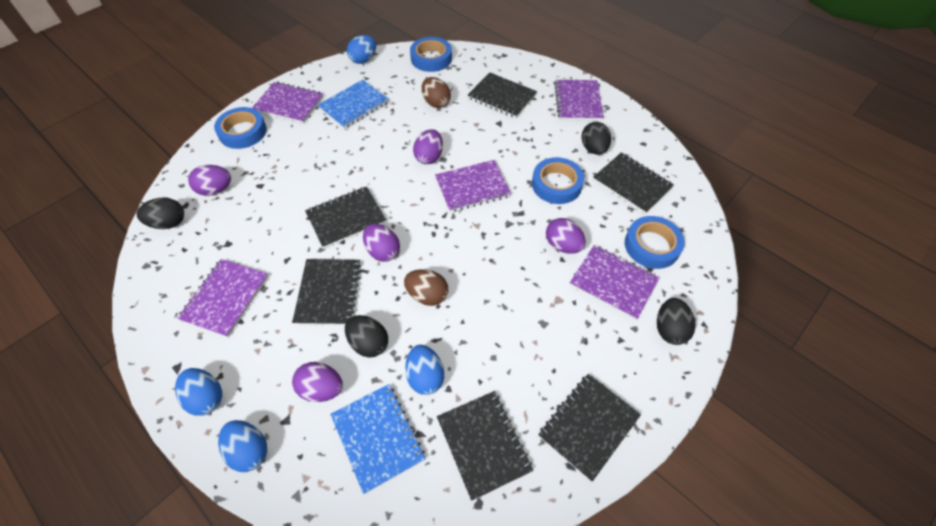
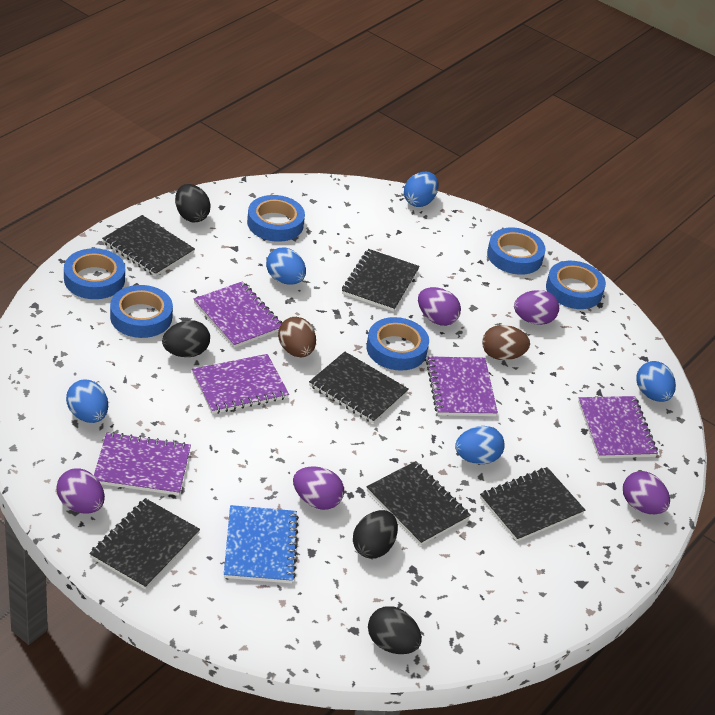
blue egg: 4 -> 5
blue notebook: 2 -> 1
blue tape: 4 -> 6

